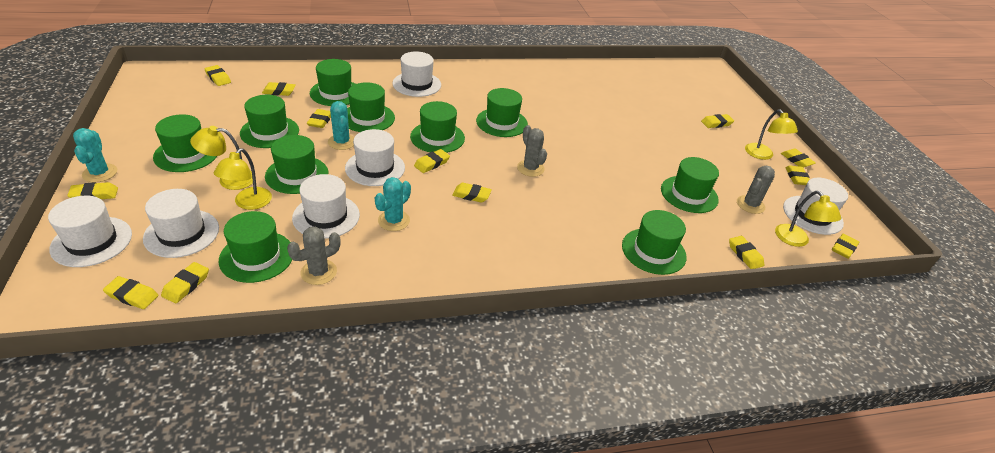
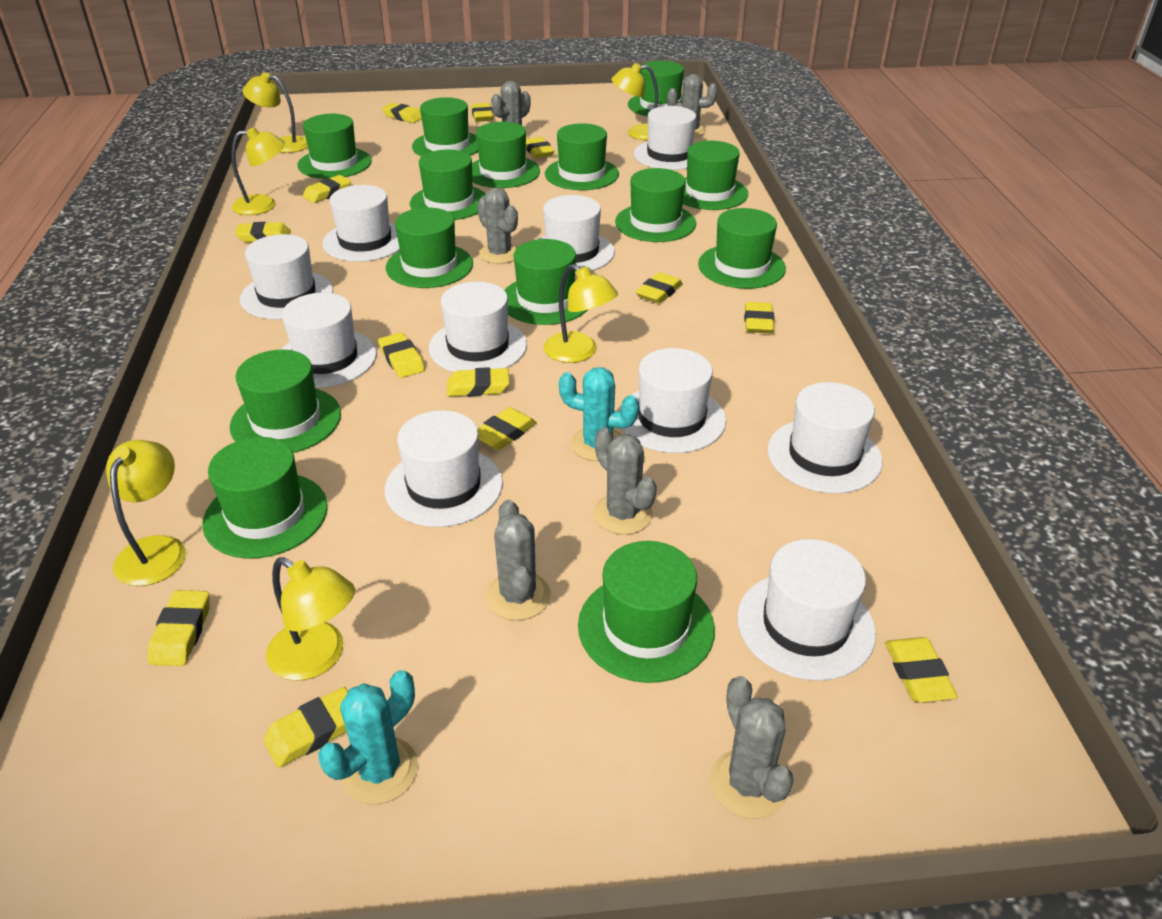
green hat: 10 -> 14
grey cactus: 3 -> 6
turquoise cactus: 3 -> 2
white hat: 6 -> 10
yellow lamp: 4 -> 6

